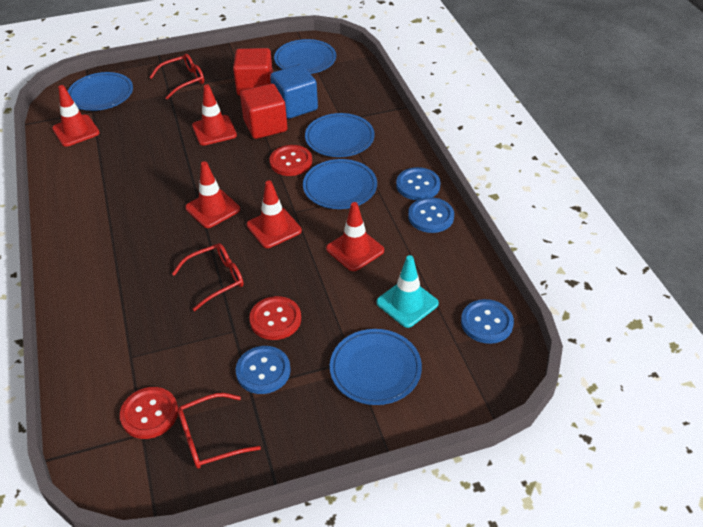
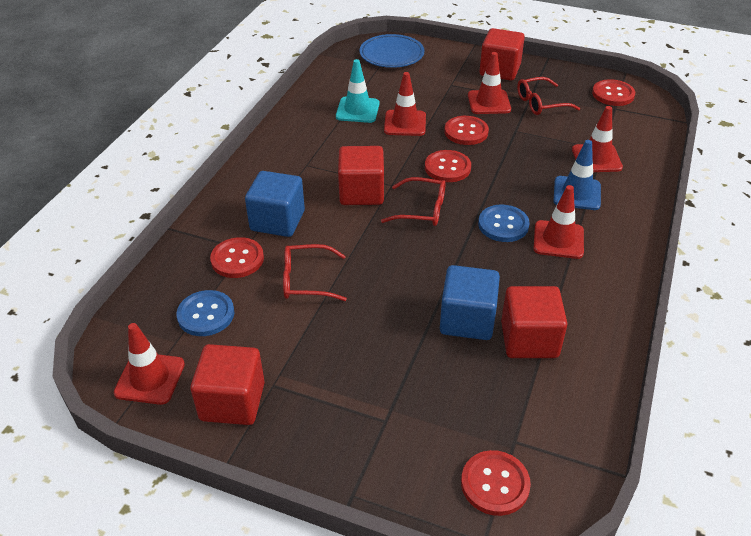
blue button: 4 -> 2
blue cube: 1 -> 2
blue plate: 5 -> 1
blue traffic cone: 0 -> 1
red button: 3 -> 5
red cube: 2 -> 4

